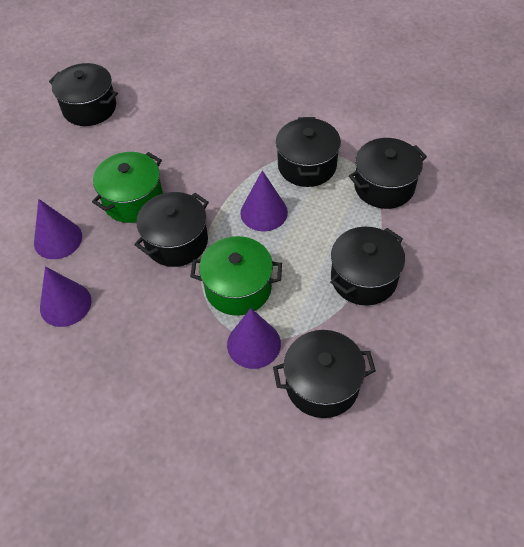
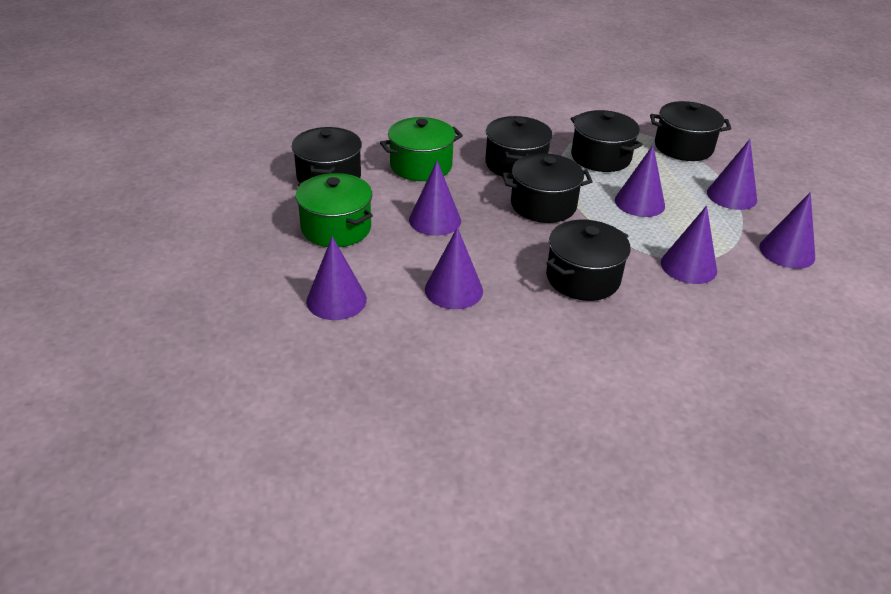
purple cone: 4 -> 7

